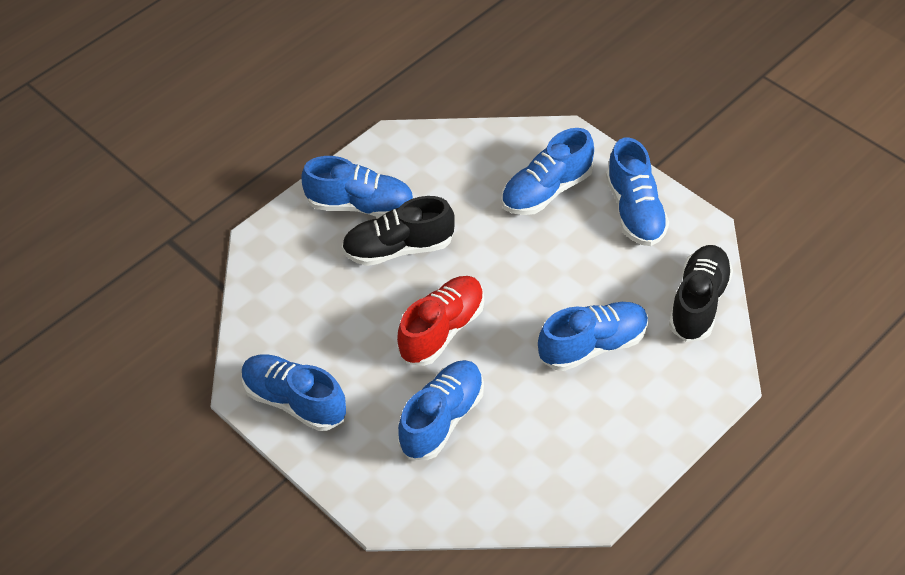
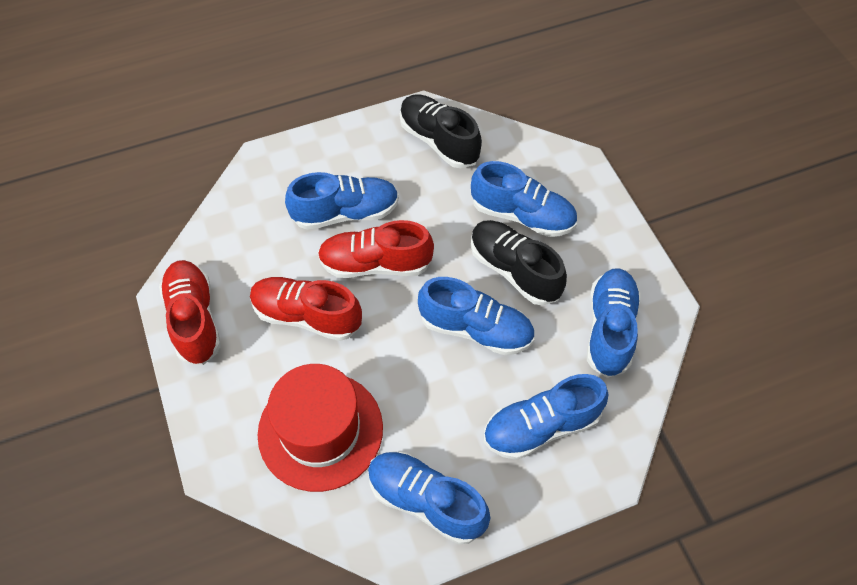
red hat: 0 -> 1
red shoe: 1 -> 3

